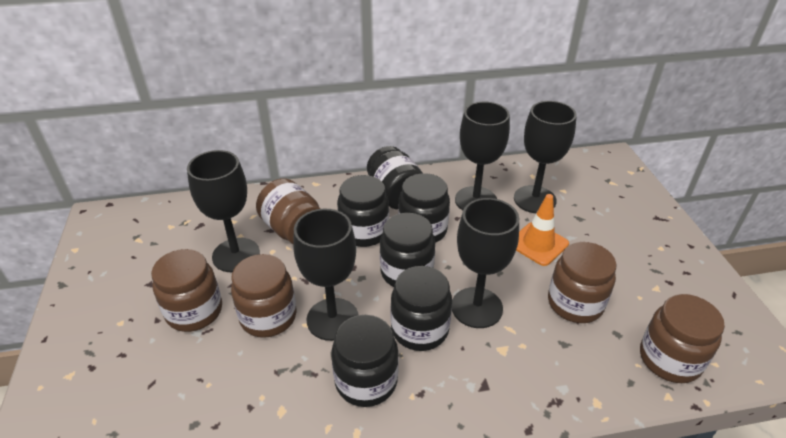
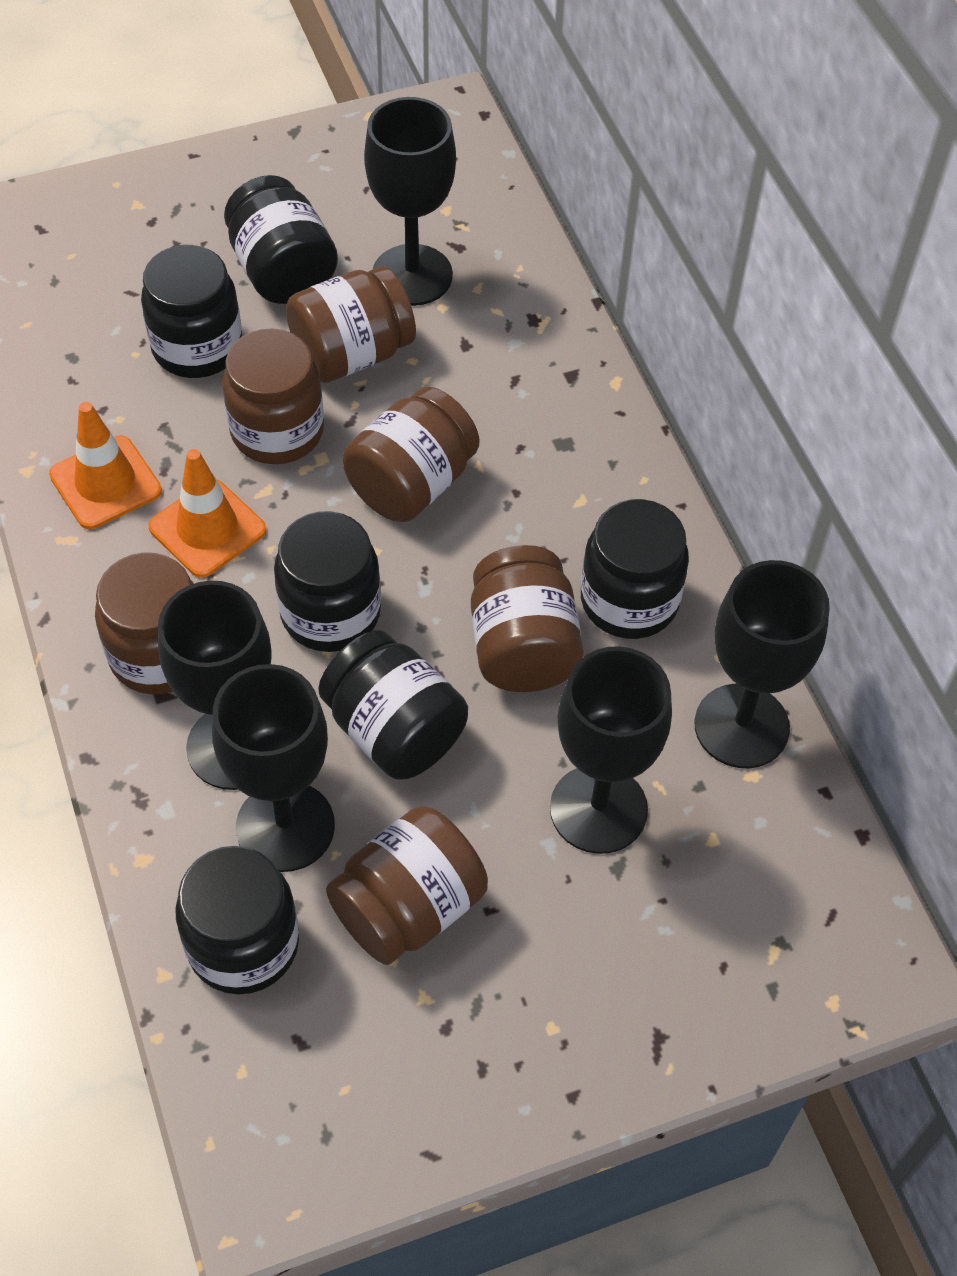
brown jar: 5 -> 6
orange traffic cone: 1 -> 2

